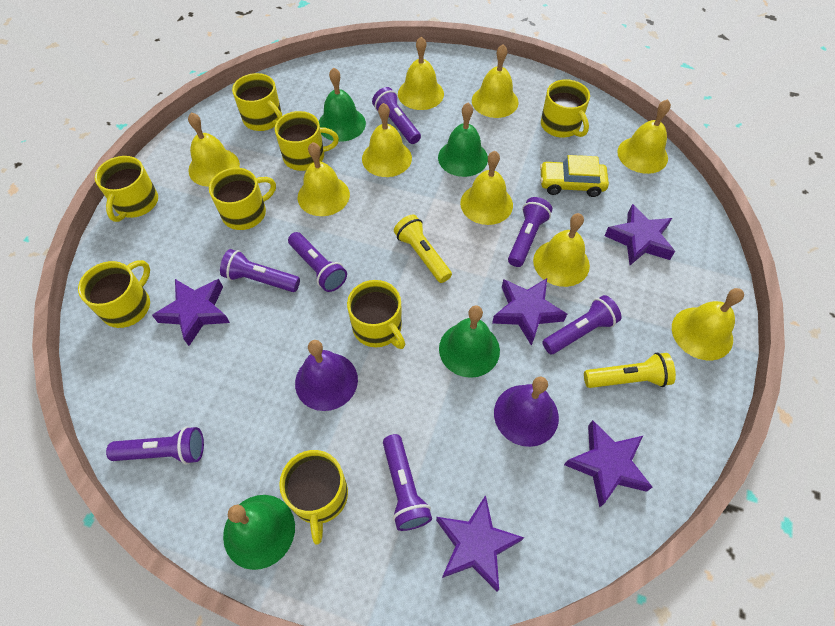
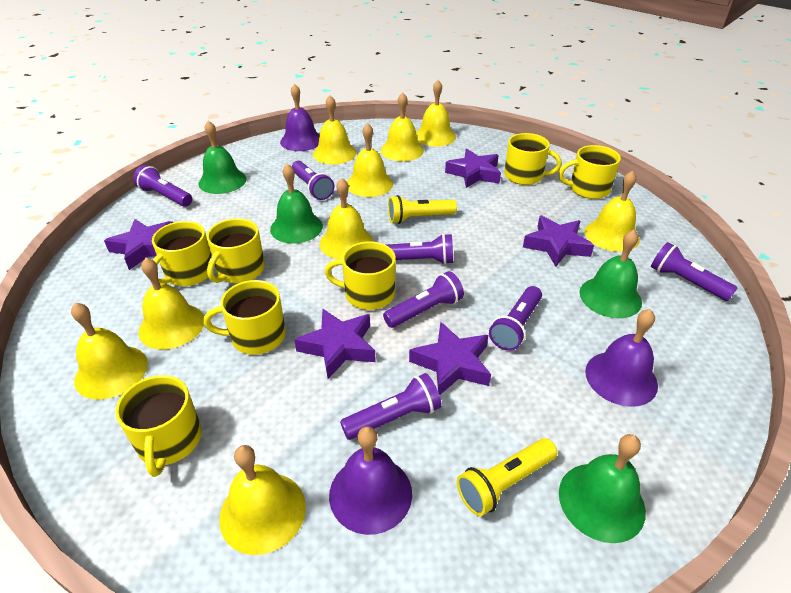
purple bell: 2 -> 3
yellow car: 1 -> 0
yellow mug: 8 -> 7

